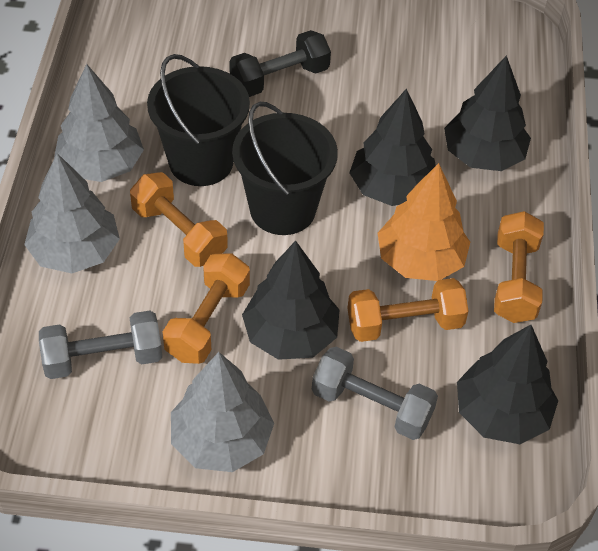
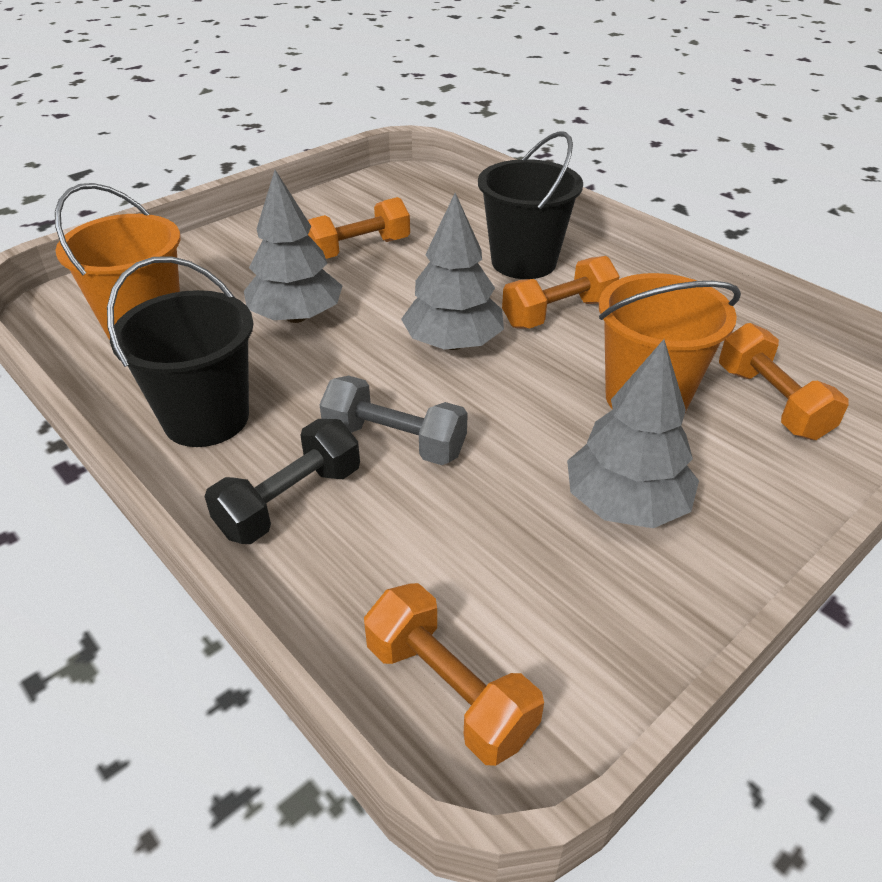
black tree: 4 -> 0
grey dumbbell: 2 -> 1
orange bucket: 0 -> 2
orange tree: 1 -> 0

